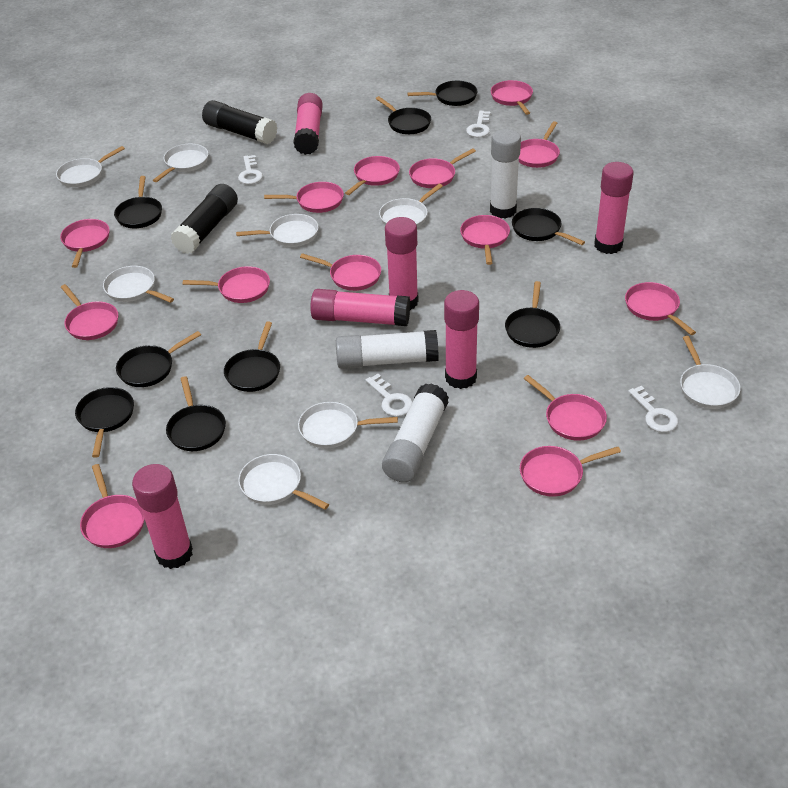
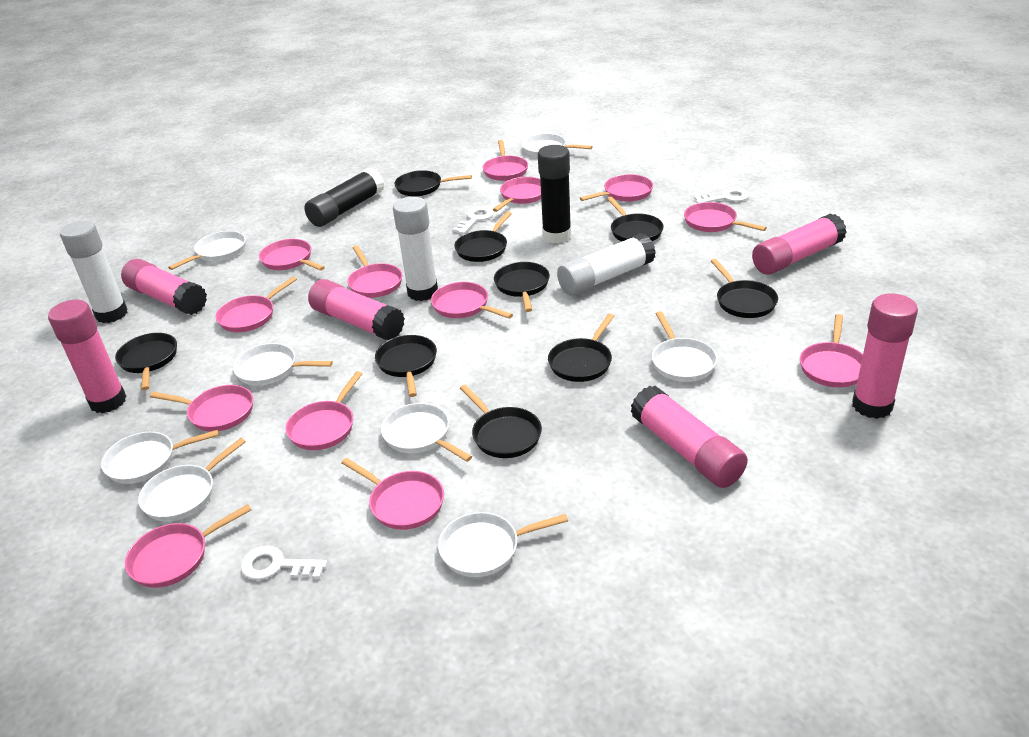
pink pan: 14 -> 13
white key: 4 -> 3

